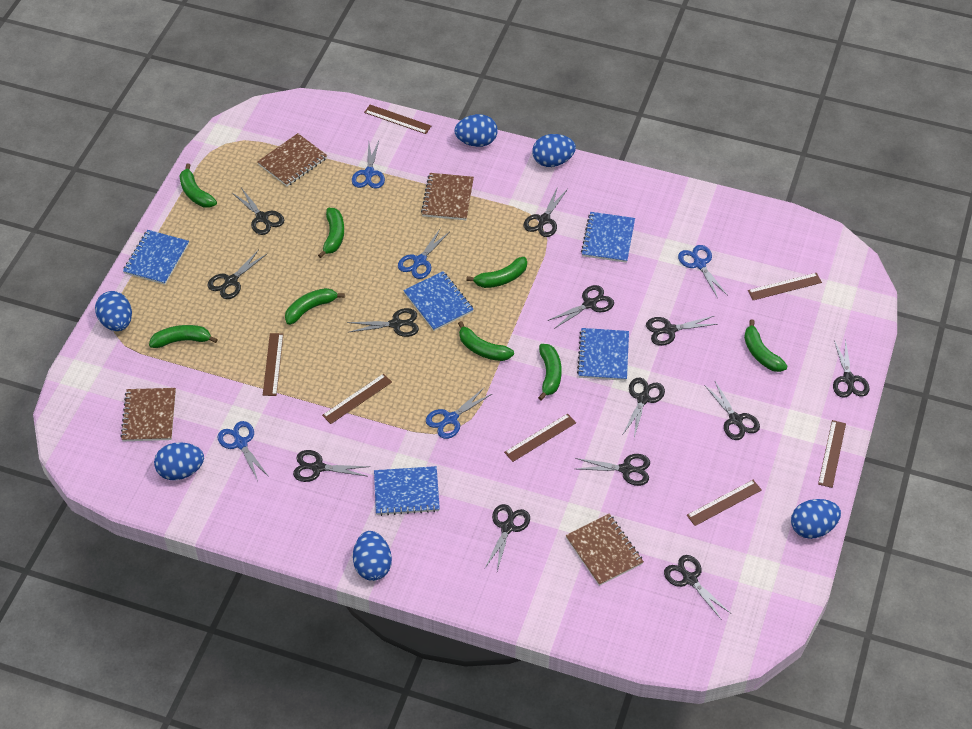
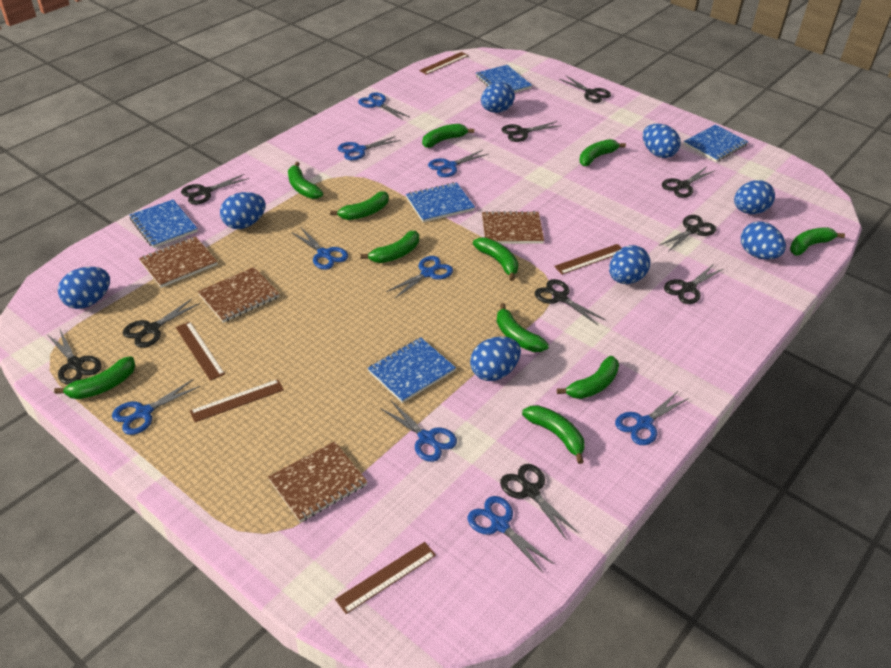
black scissors: 13 -> 10
blue egg: 6 -> 8
blue scissors: 5 -> 9
brown ruler: 7 -> 5
green banana: 8 -> 11

